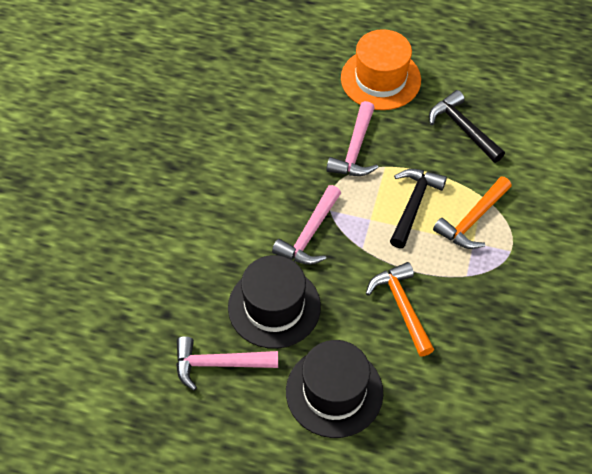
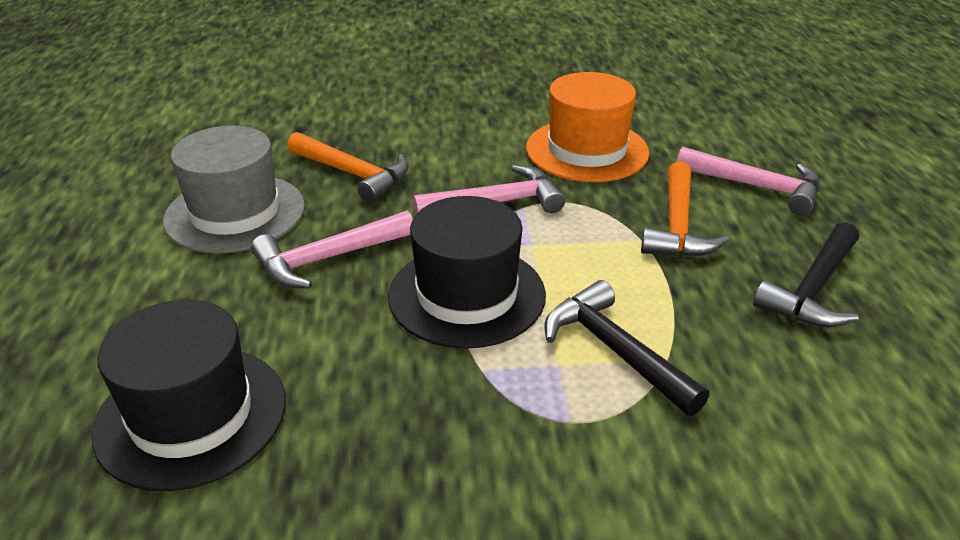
grey hat: 0 -> 1

